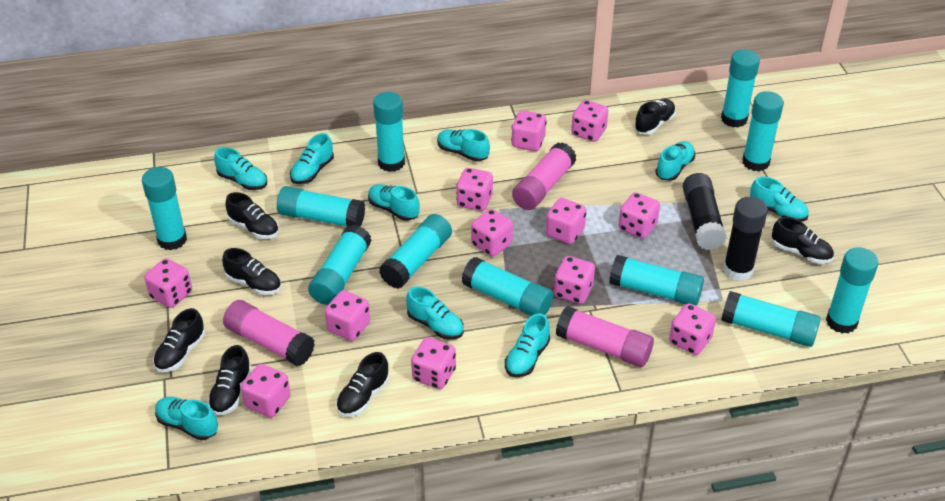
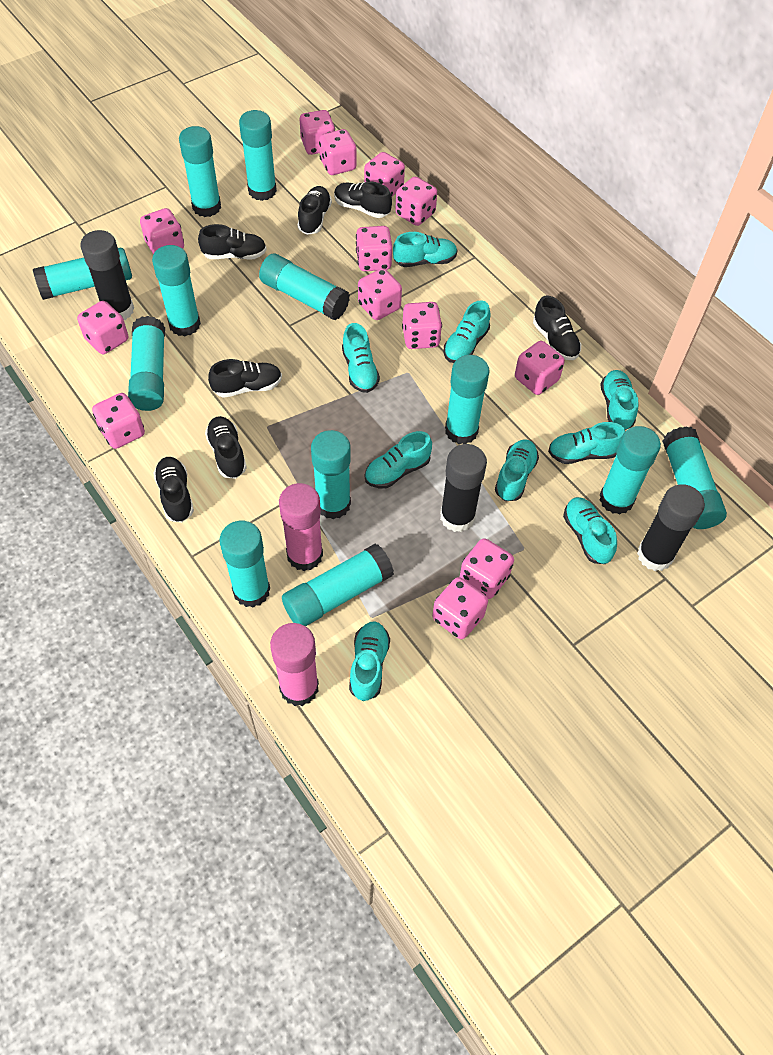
black glue stick: 2 -> 3
pink dice: 12 -> 13
pink glue stick: 3 -> 2
turquoise glue stick: 11 -> 12

